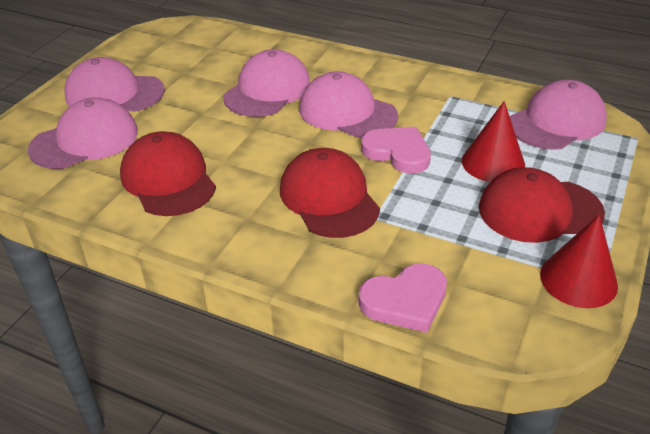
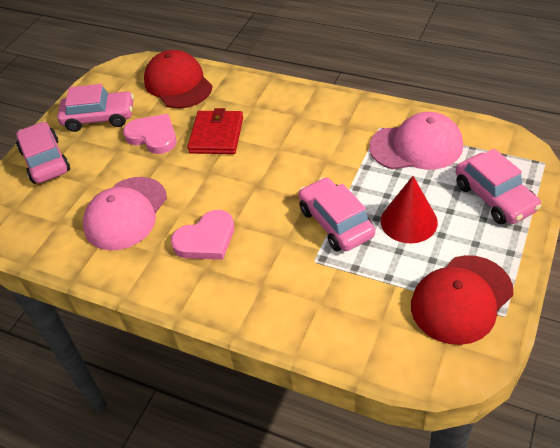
pink cap: 5 -> 2
pink car: 0 -> 4
red cap: 3 -> 2
red cone: 2 -> 1
red wallet: 0 -> 1

